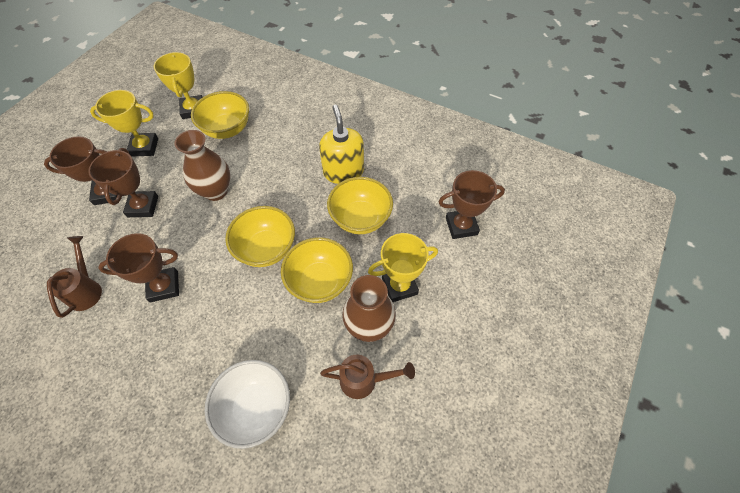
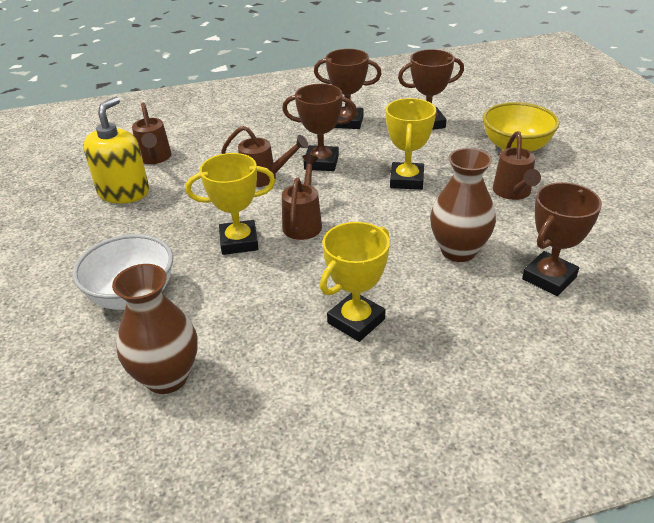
brown watering can: 2 -> 4
yellow bowl: 4 -> 1

